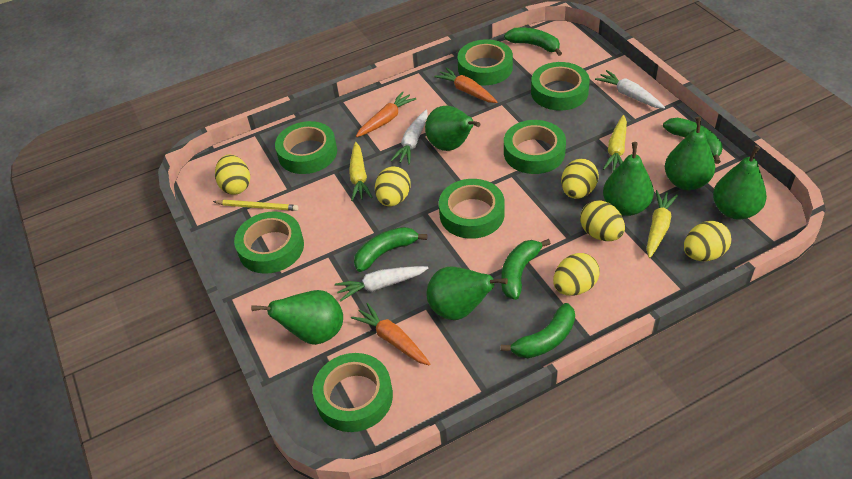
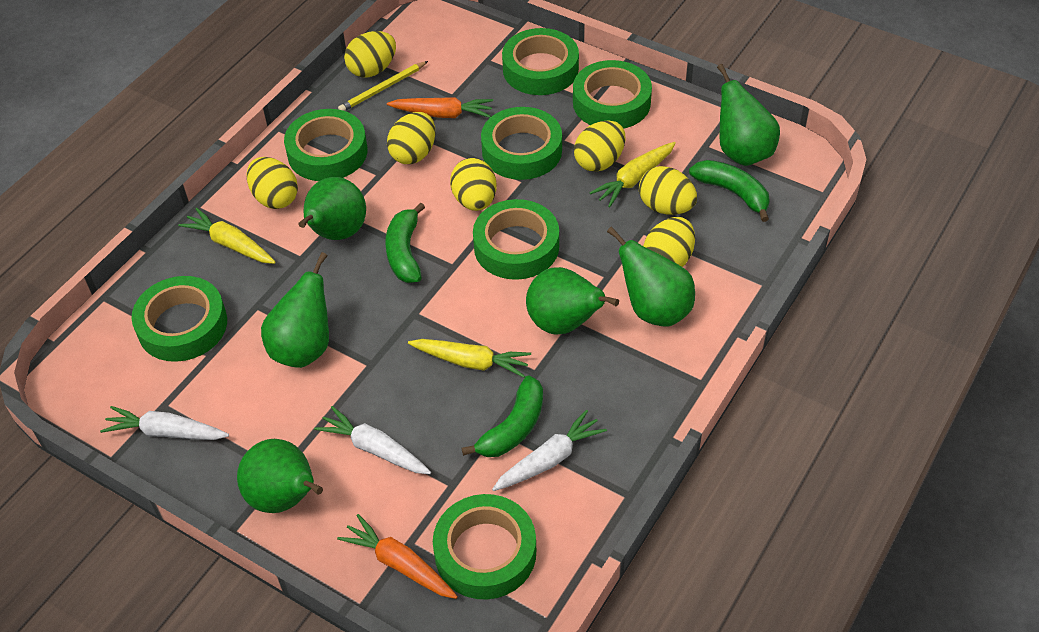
green banana: 5 -> 3
orange carrot: 3 -> 2
yellow egg: 6 -> 7

